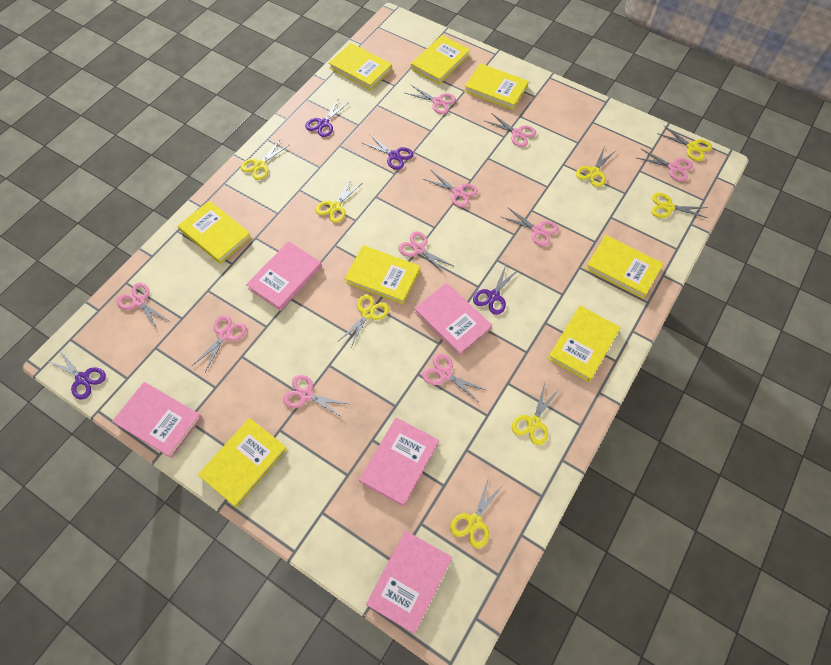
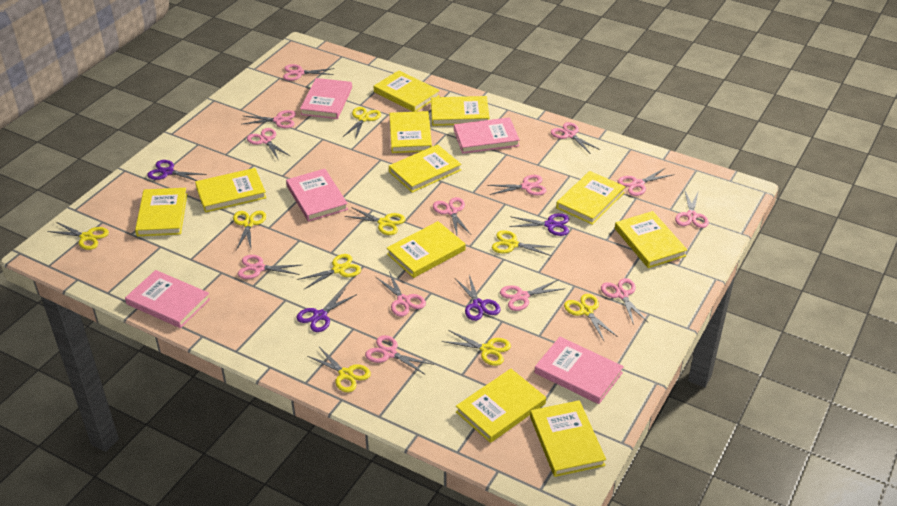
pink scissors: 10 -> 13
yellow book: 8 -> 11
yellow scissors: 8 -> 9

